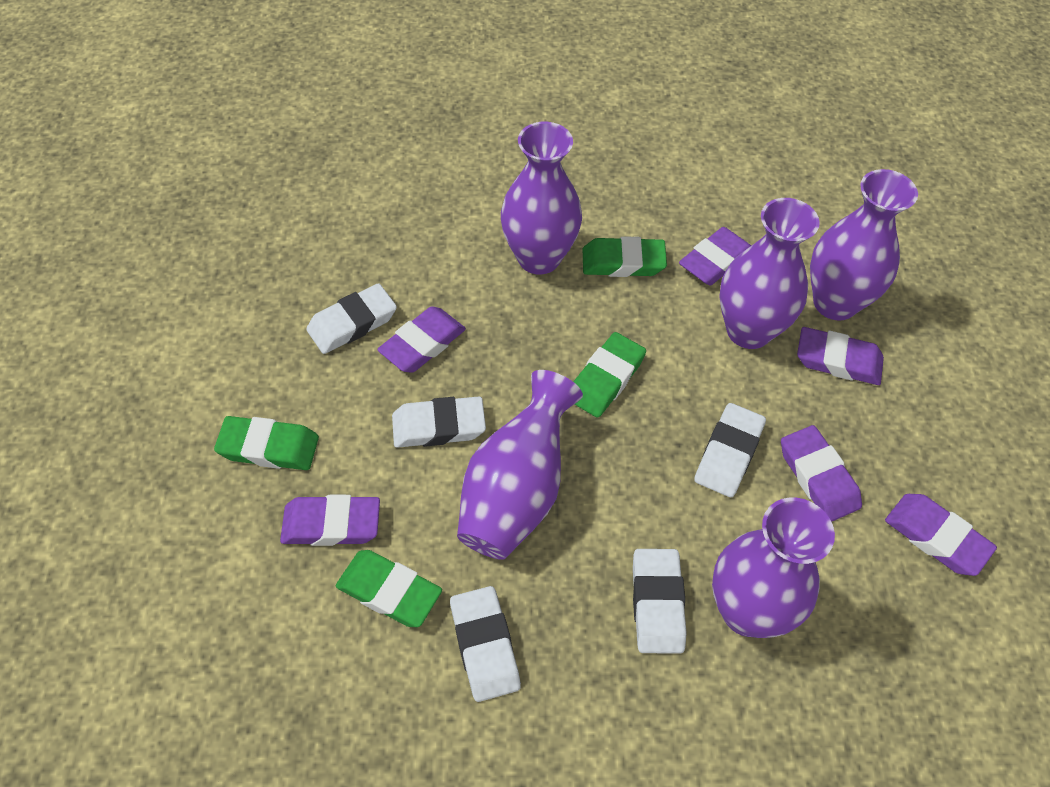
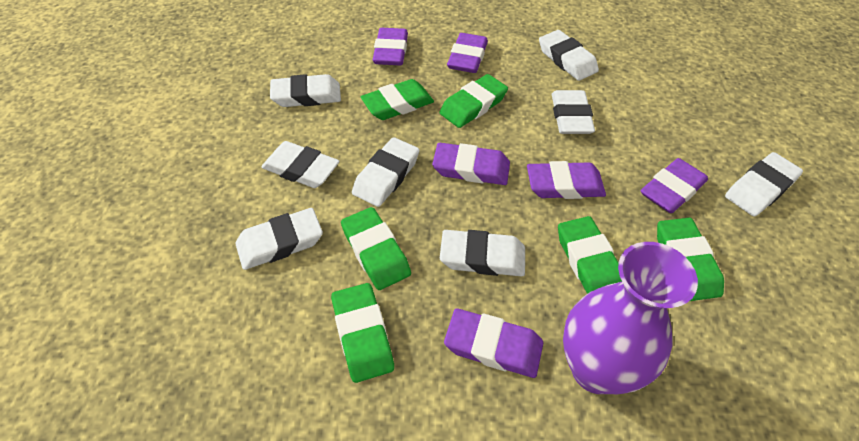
green eraser: 4 -> 6
purple vase: 5 -> 1
white eraser: 5 -> 8

